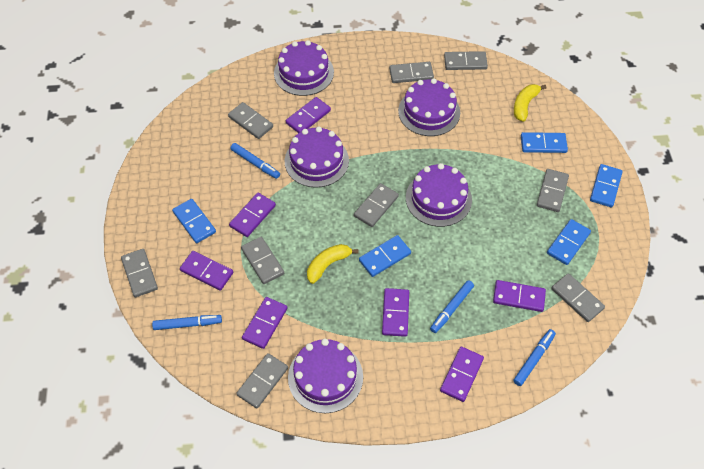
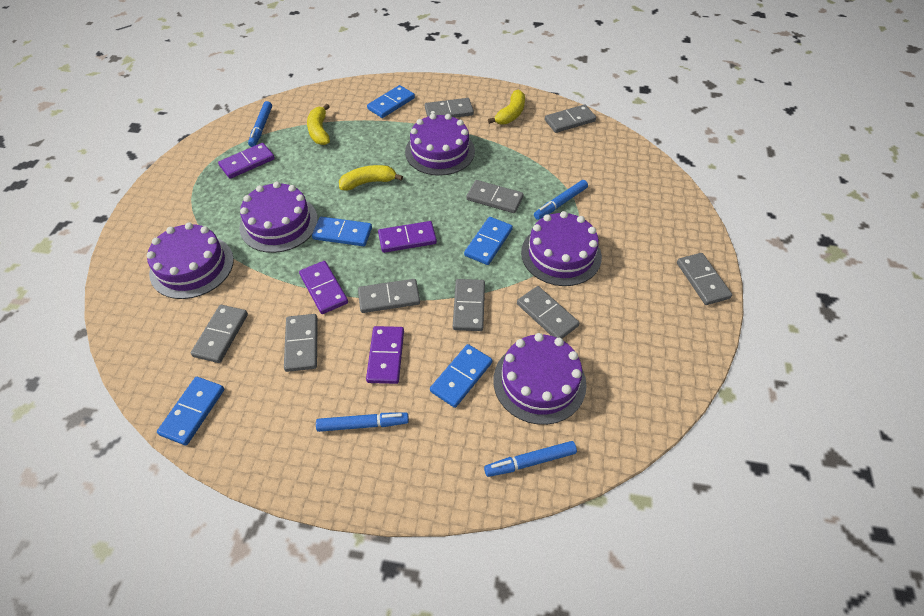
purple domino: 7 -> 4
yellow banana: 2 -> 3

